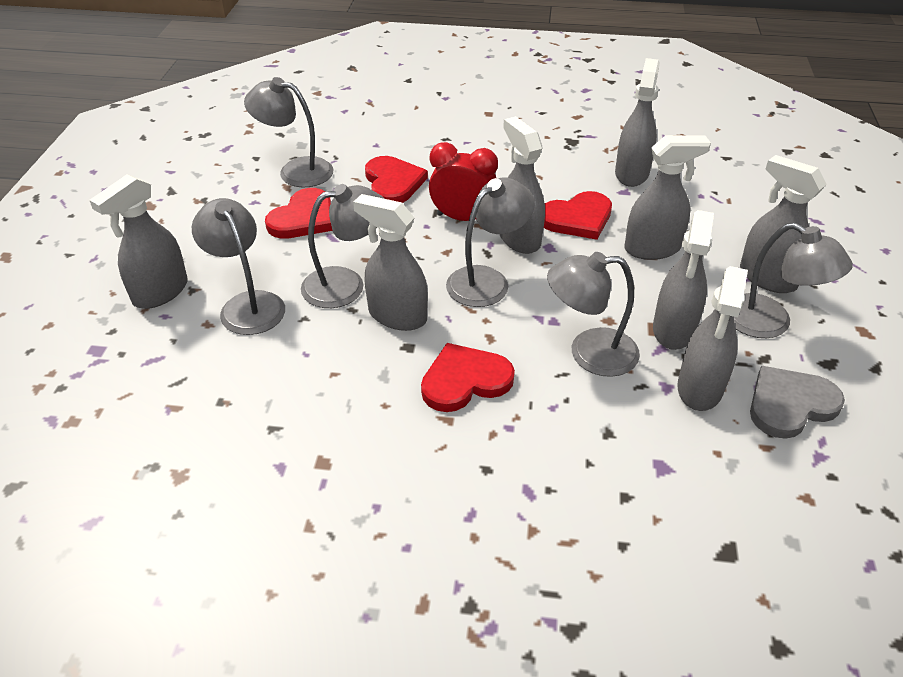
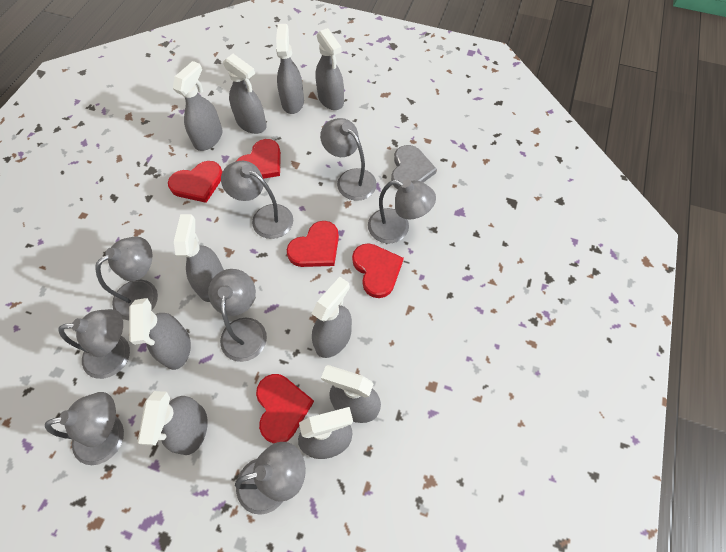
grey lamp: 6 -> 8
grey spray bottle: 8 -> 10
red clock: 1 -> 0
red heart: 4 -> 5

